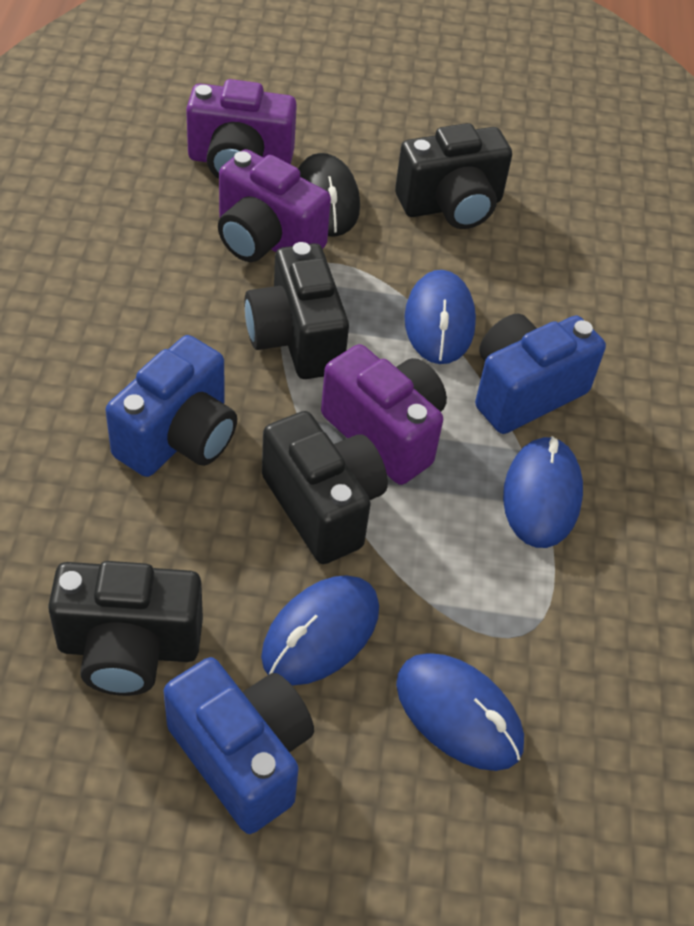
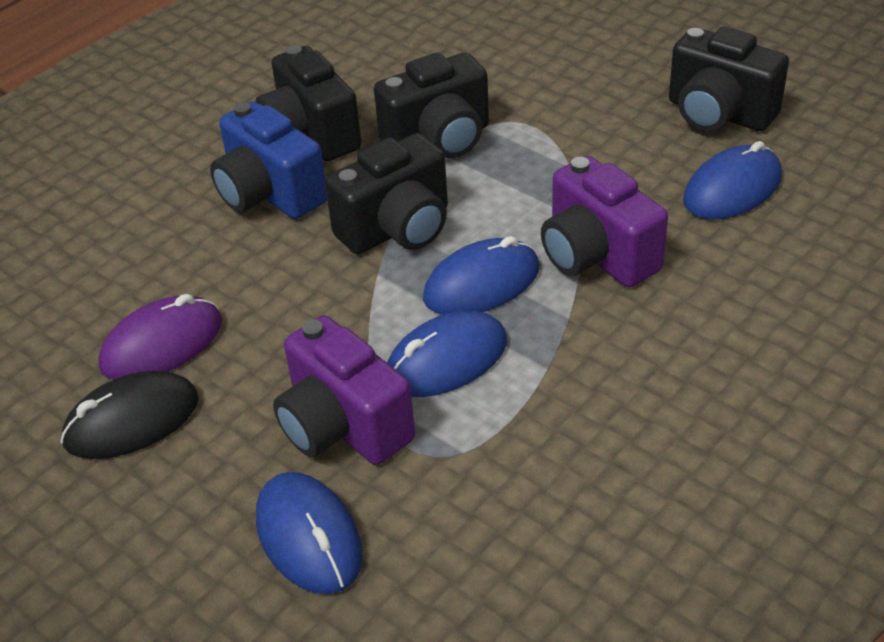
blue camera: 3 -> 1
purple camera: 3 -> 2
purple mouse: 0 -> 1

